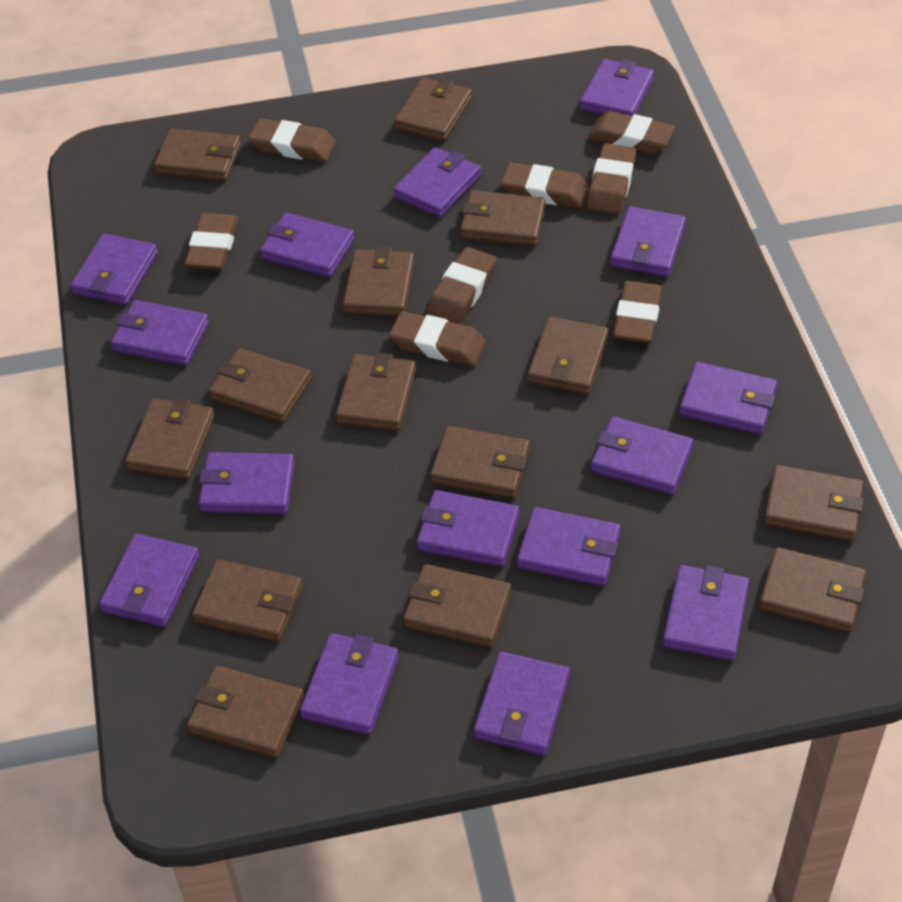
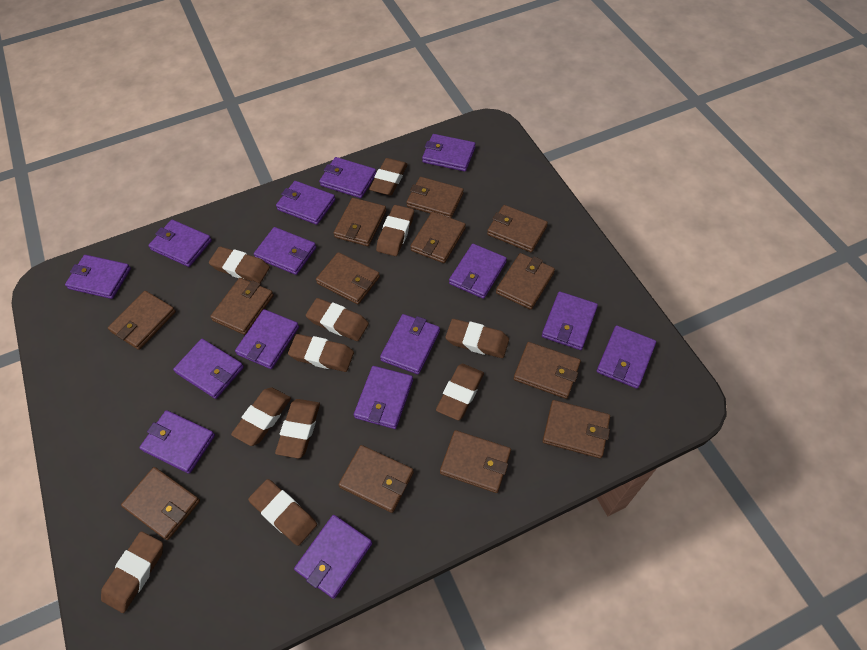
brown eraser: 8 -> 11
brown wallet: 14 -> 13

